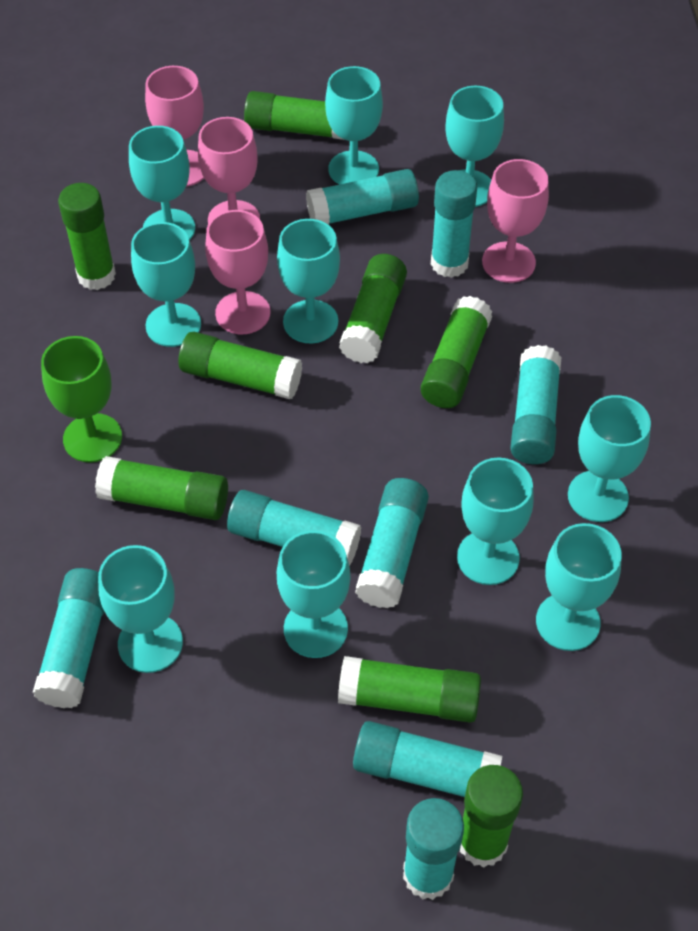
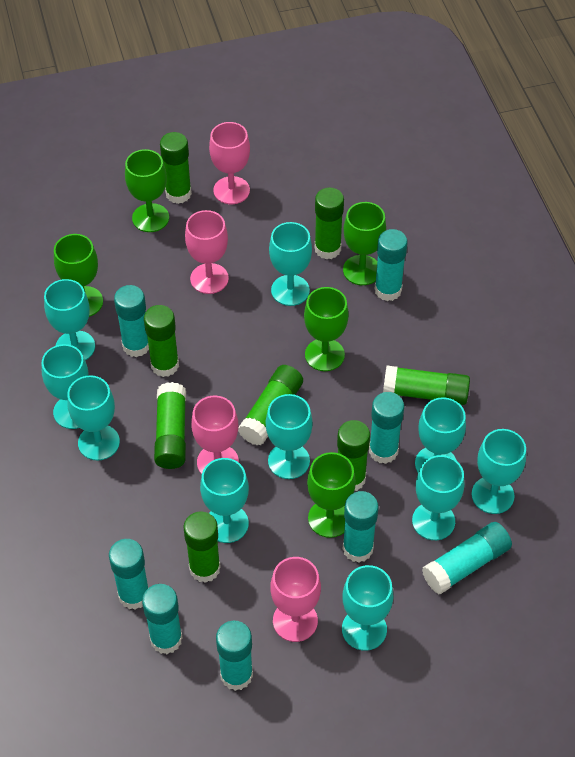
green goblet: 1 -> 5

